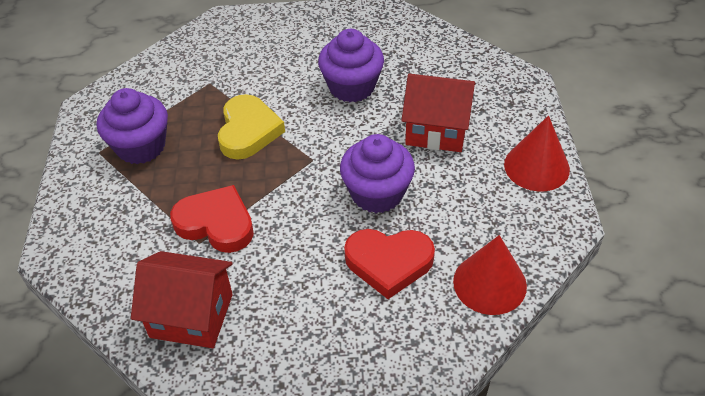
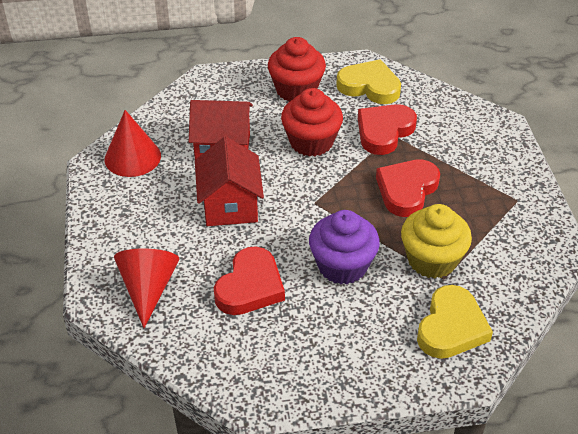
purple cupcake: 3 -> 1
red cupcake: 0 -> 2
red heart: 2 -> 3
yellow cupcake: 0 -> 1
yellow heart: 1 -> 2

